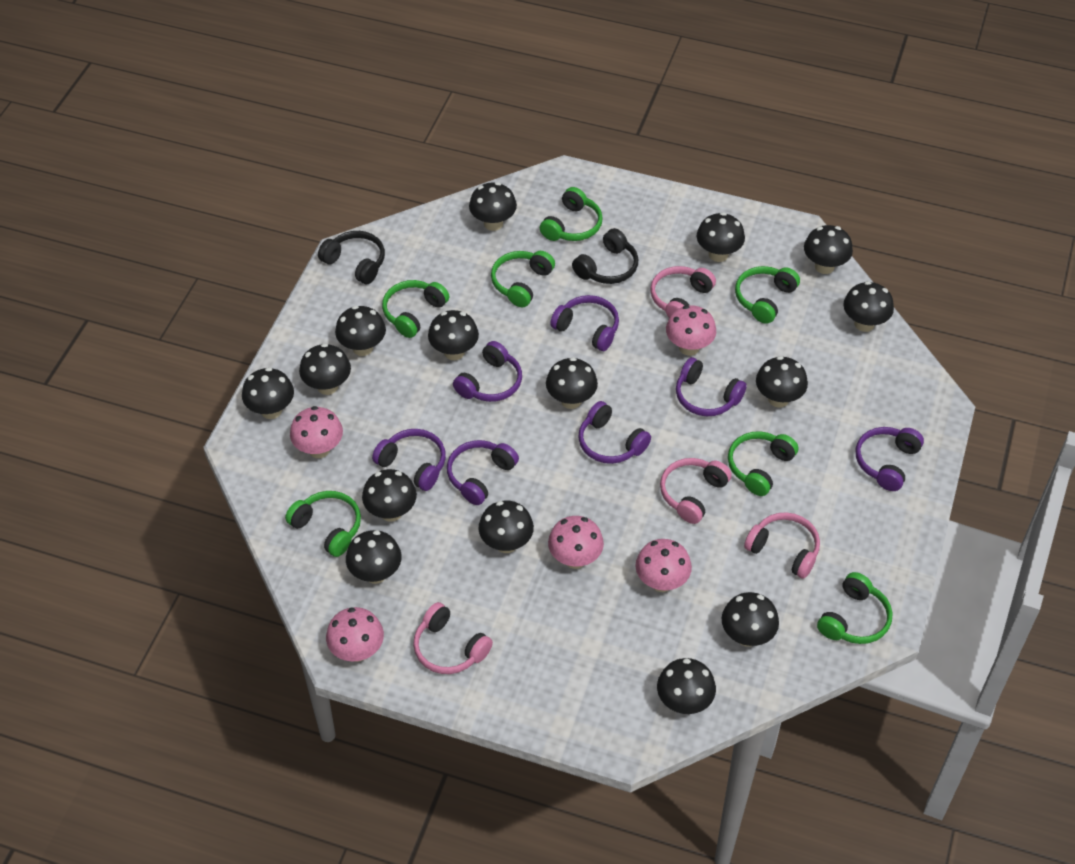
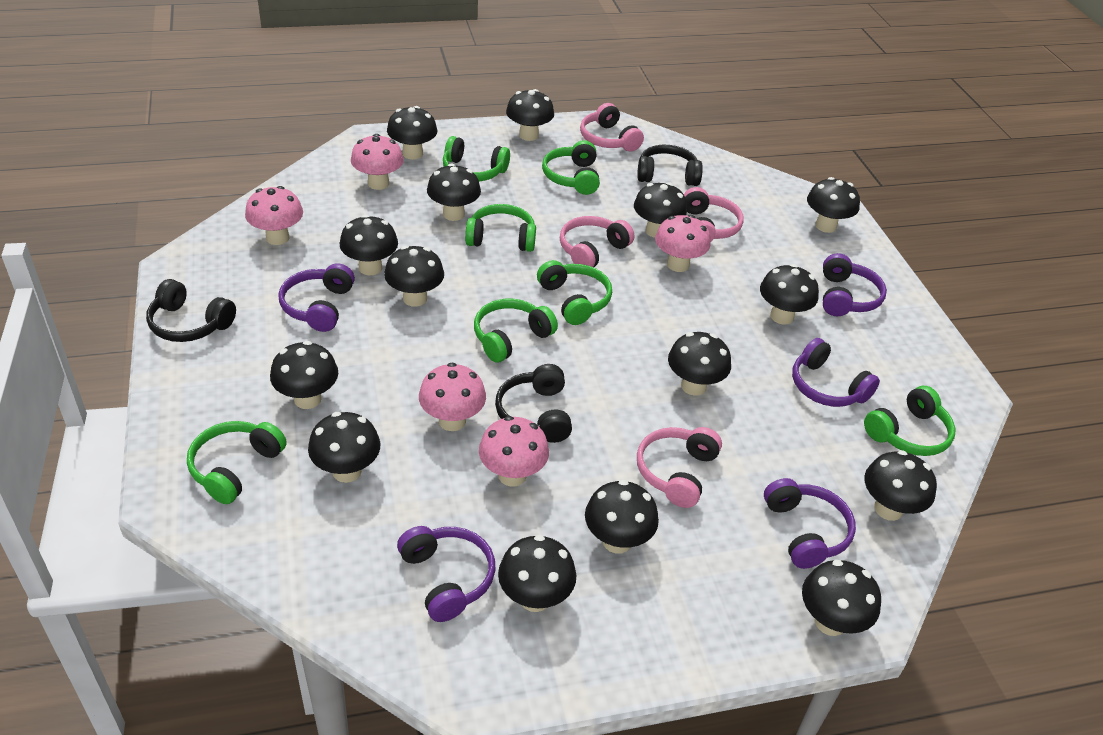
black headphones: 2 -> 3
purple headphones: 7 -> 5

